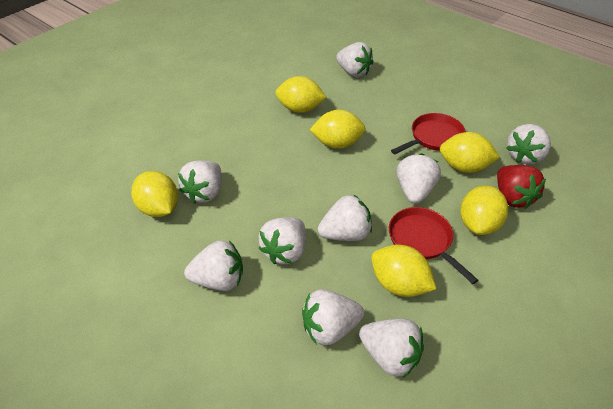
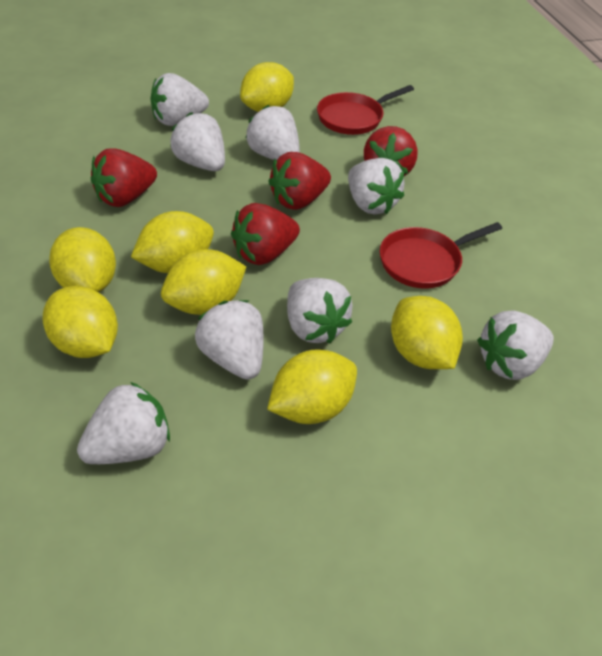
red strawberry: 1 -> 4
white strawberry: 9 -> 8
yellow lemon: 6 -> 7

